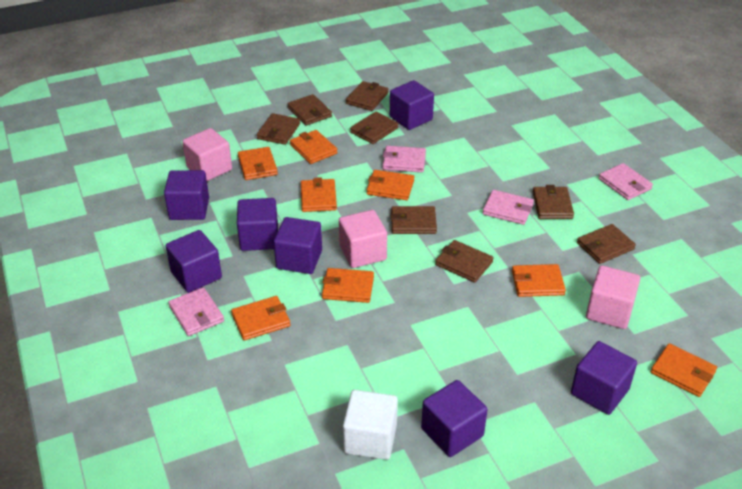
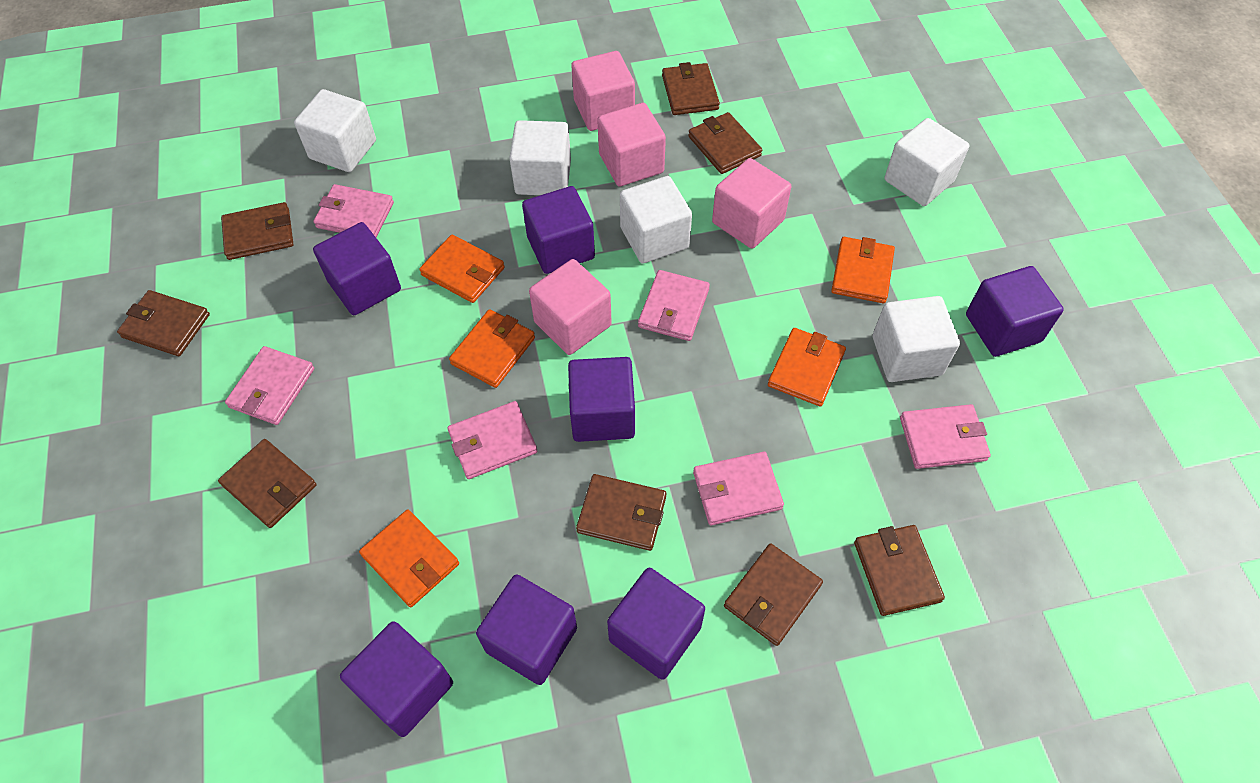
orange wallet: 8 -> 5
pink cube: 3 -> 4
pink wallet: 4 -> 6
white cube: 1 -> 5

